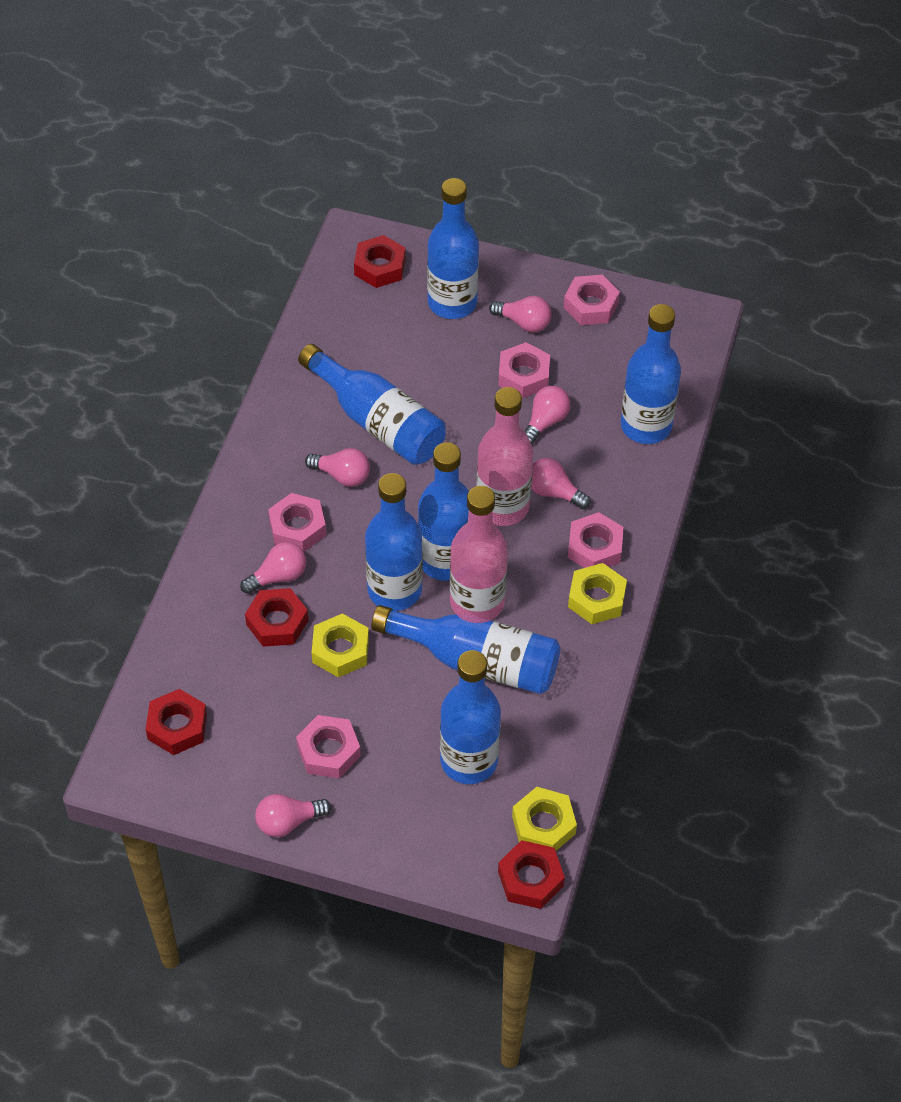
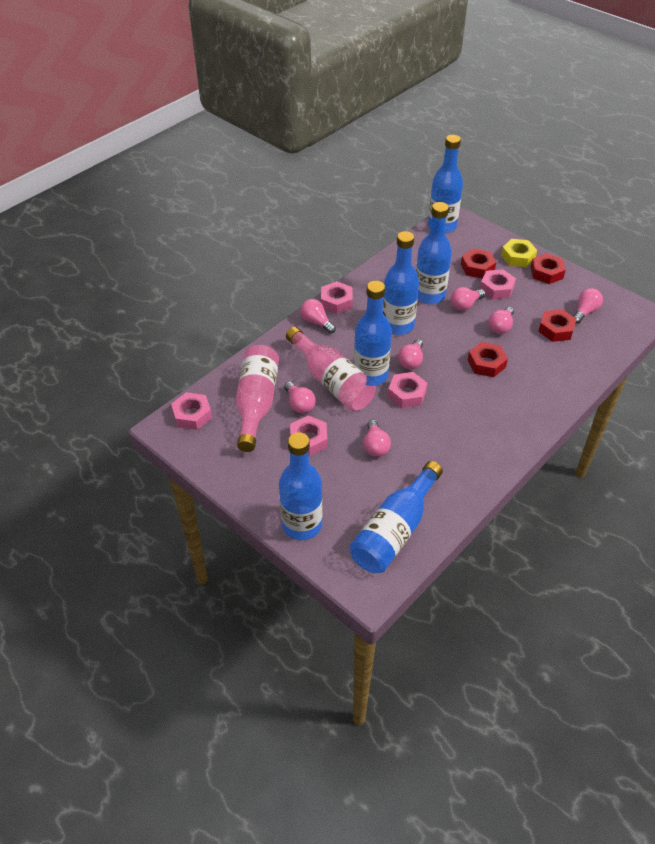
blue bottle: 7 -> 6
pink light bulb: 6 -> 7
yellow nut: 3 -> 1

